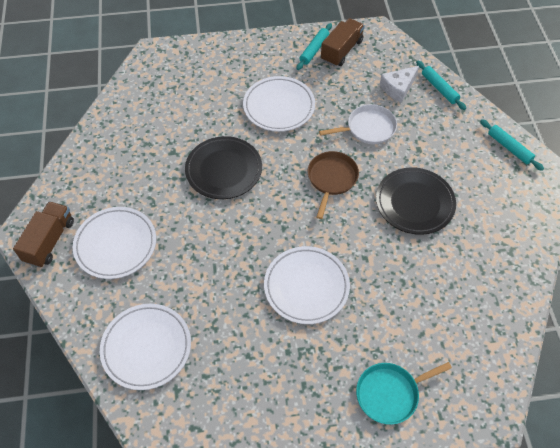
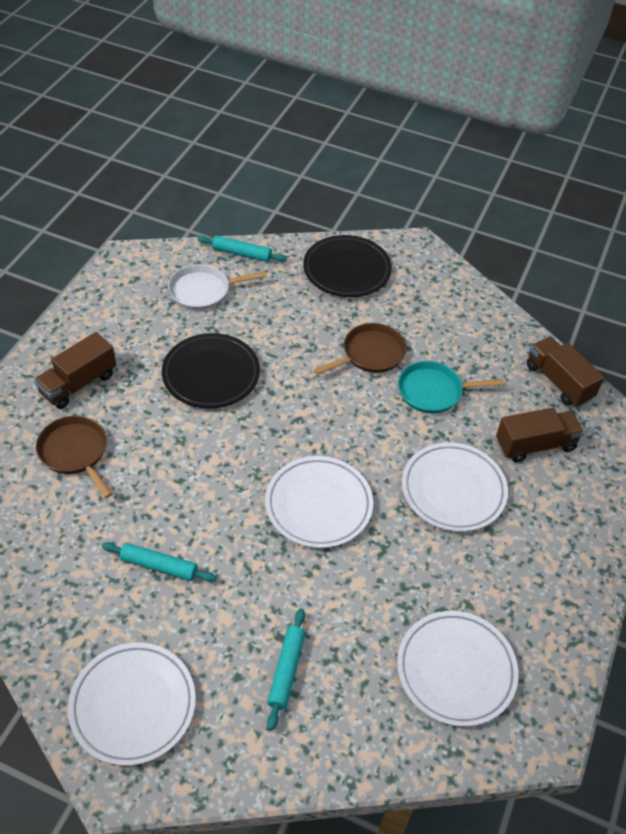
brown pan: 1 -> 2
brown truck: 2 -> 3
white cheese: 1 -> 0

